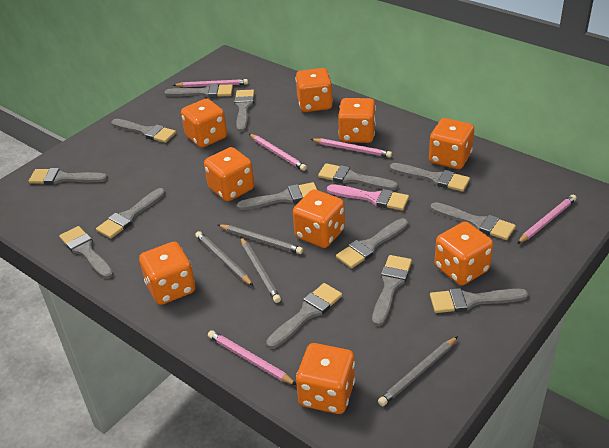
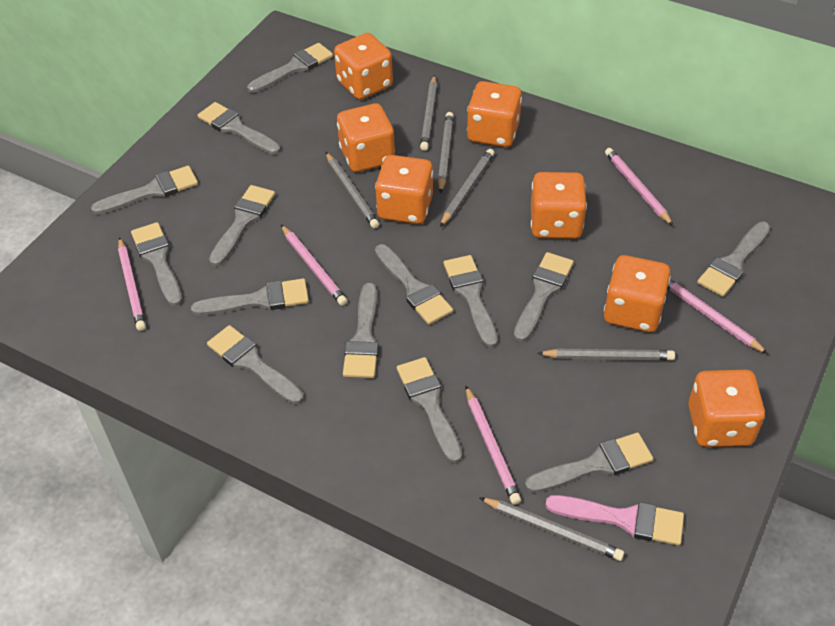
grey pencil: 4 -> 6
orange dice: 9 -> 7

